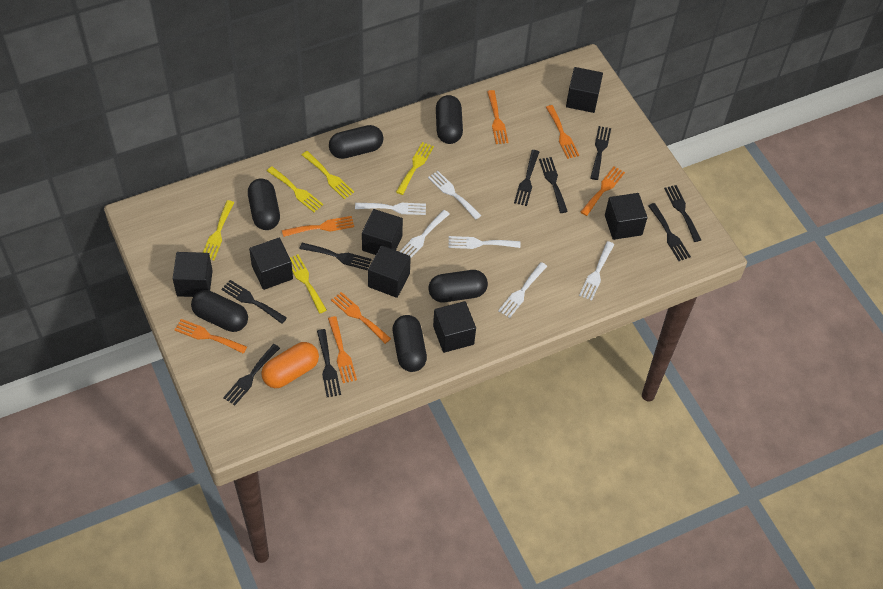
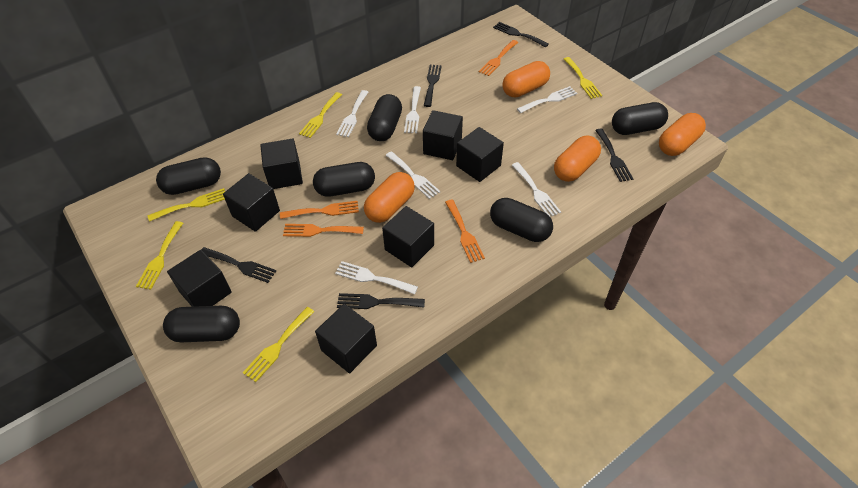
black fork: 9 -> 5
orange capsule: 1 -> 4
orange fork: 7 -> 4

